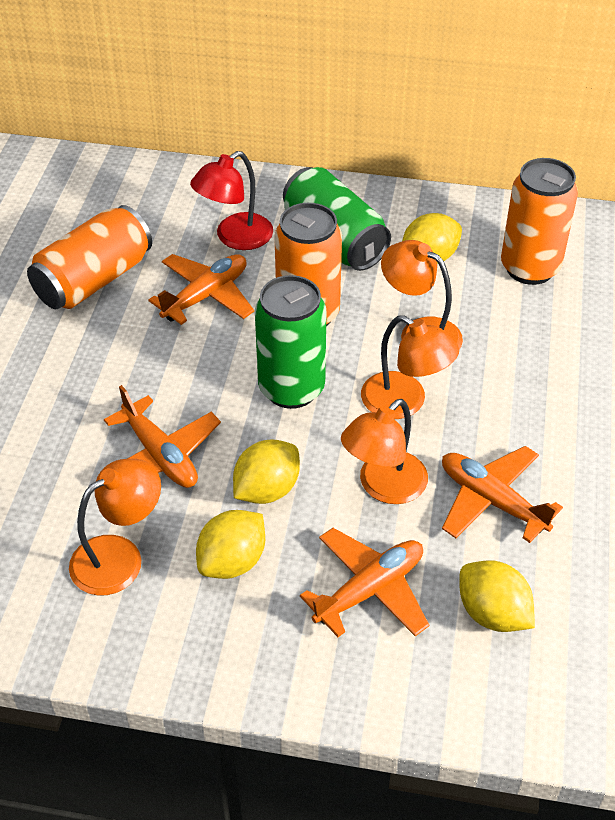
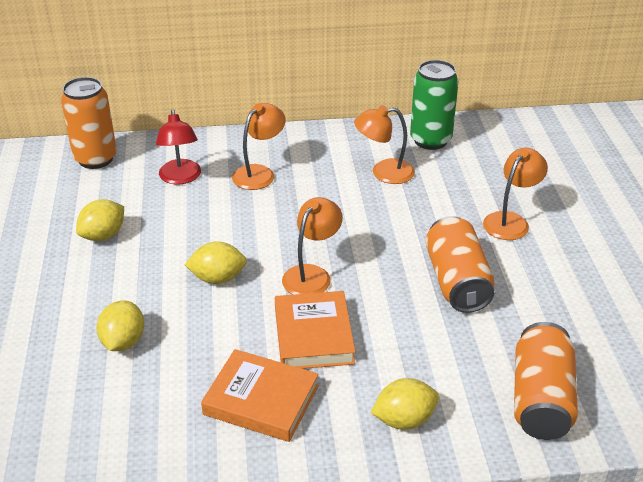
green can: 2 -> 1
orange book: 0 -> 2
orange plane: 4 -> 0

